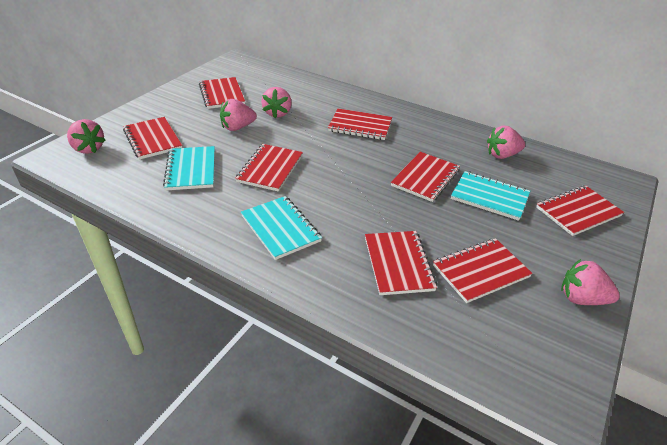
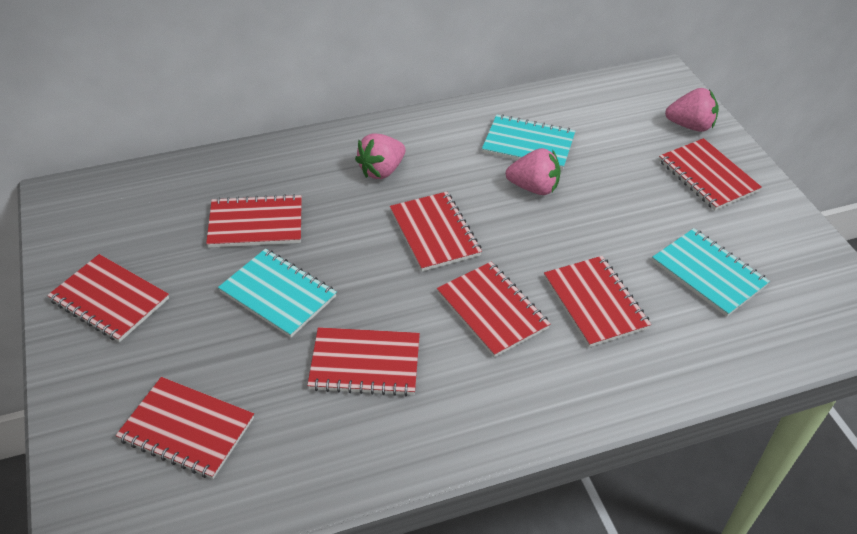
pink strawberry: 5 -> 3

